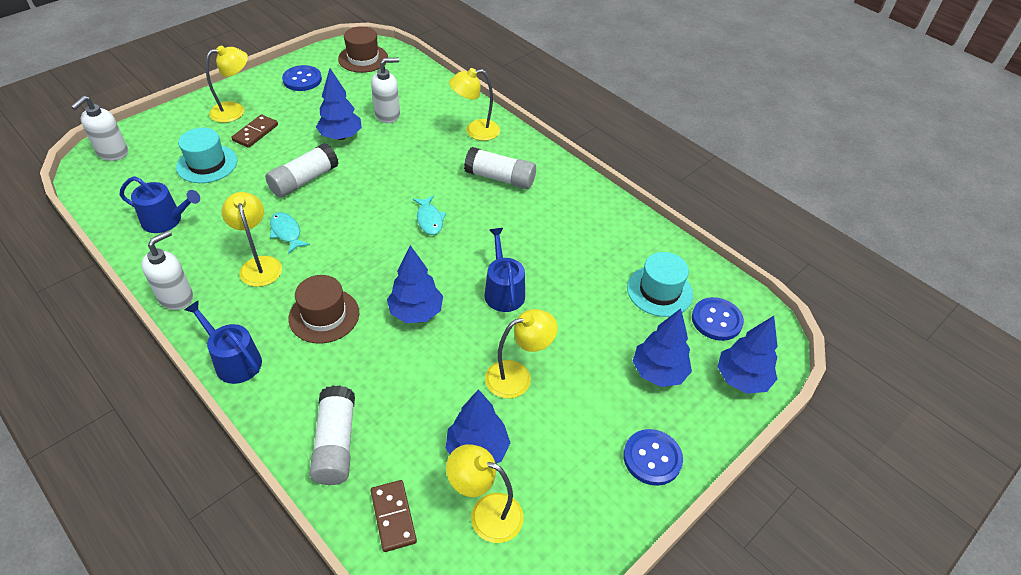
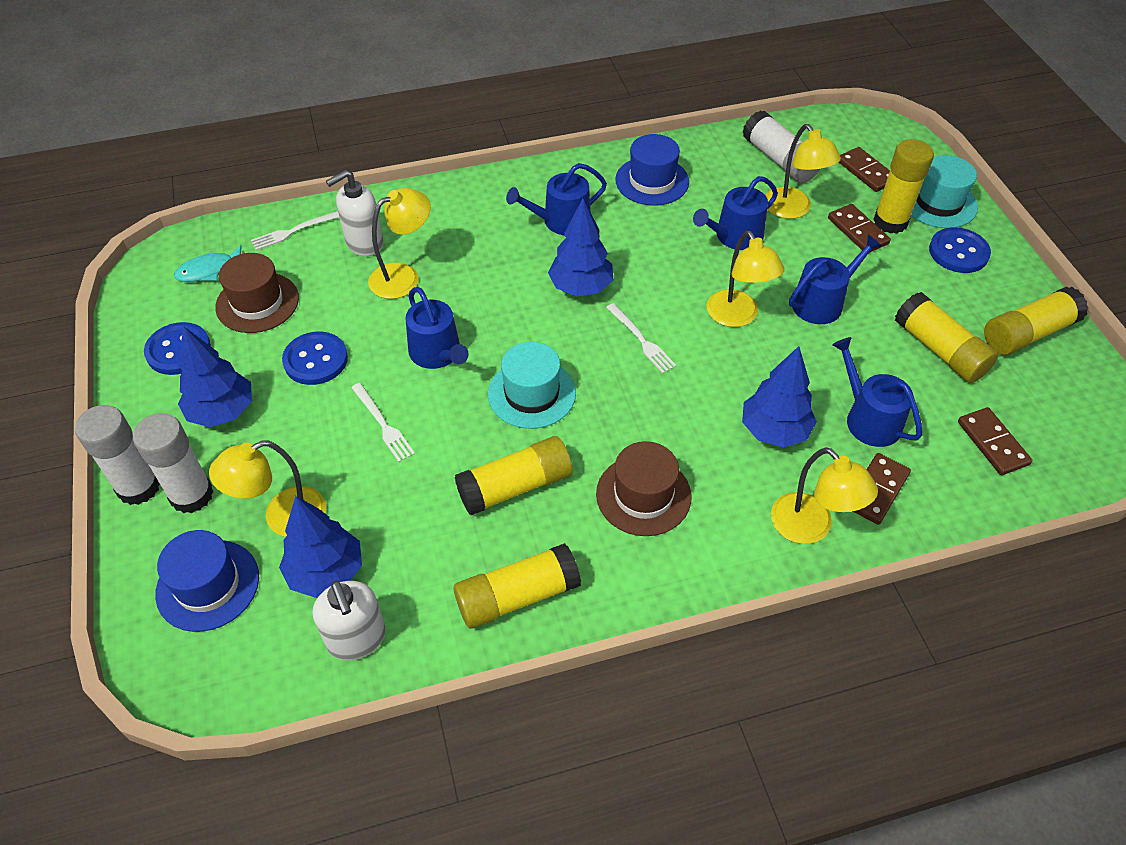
blue hat: 0 -> 2
blue tree: 5 -> 4
blue watering can: 3 -> 5
brown domino: 2 -> 4
turquoise fish: 2 -> 1
white fork: 0 -> 3
white soap dispenser: 3 -> 2
yellow glue stick: 0 -> 5

